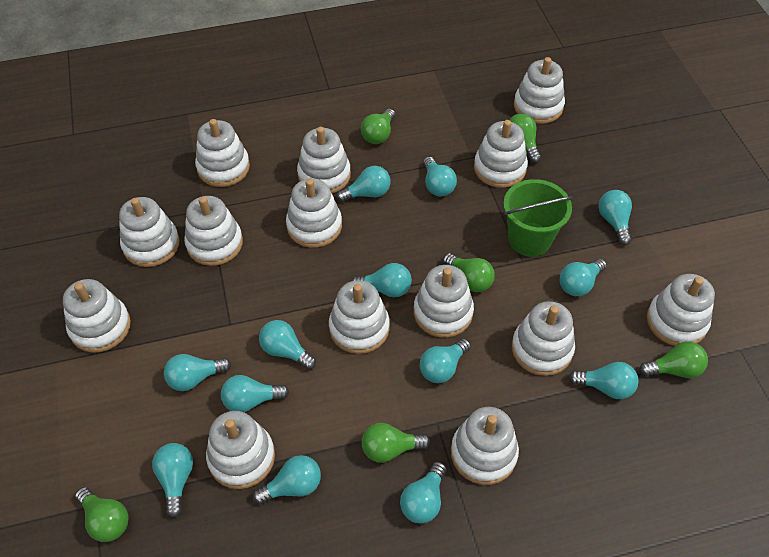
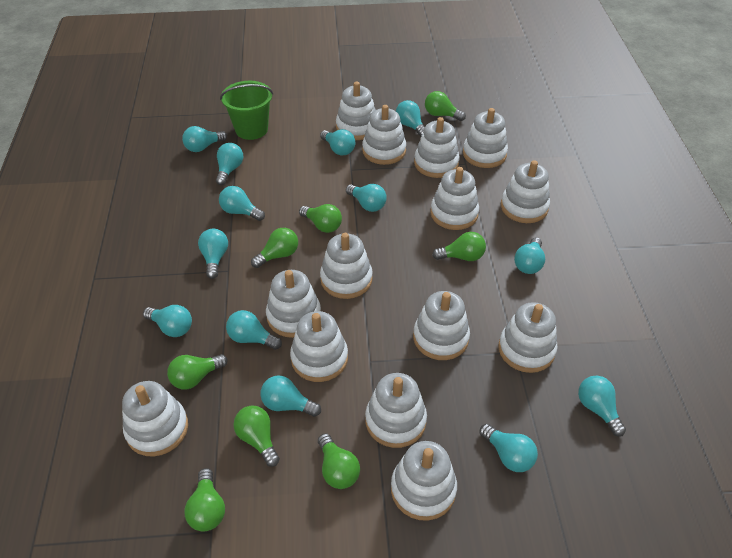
green light bulb: 6 -> 8

